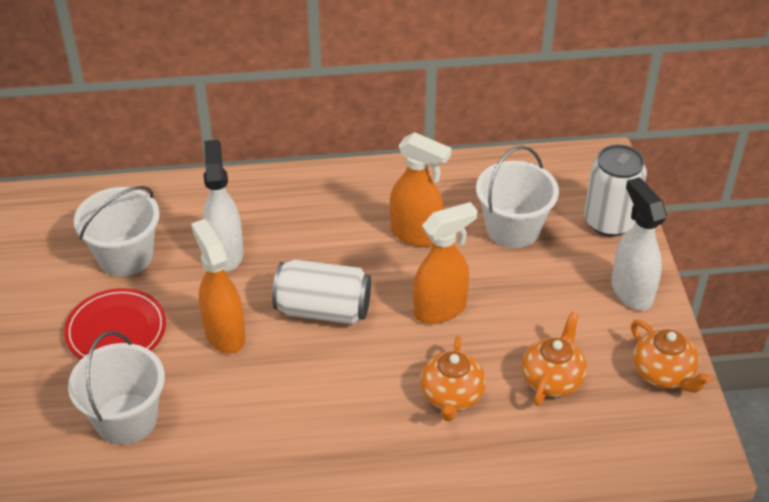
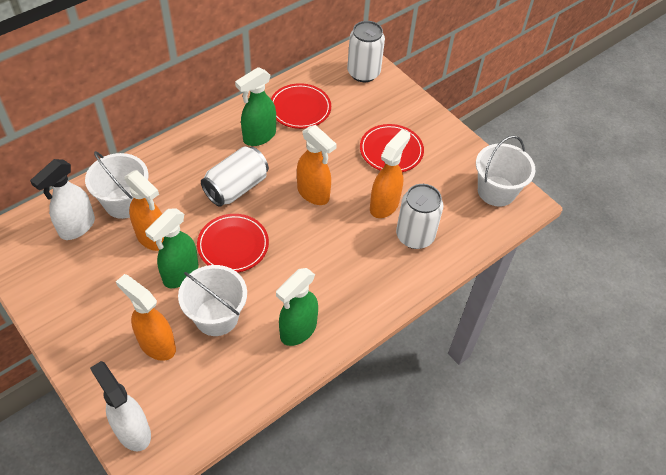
green spray bottle: 0 -> 3
orange spray bottle: 3 -> 4
orange teapot: 3 -> 0
red plate: 1 -> 3
white can: 2 -> 3

